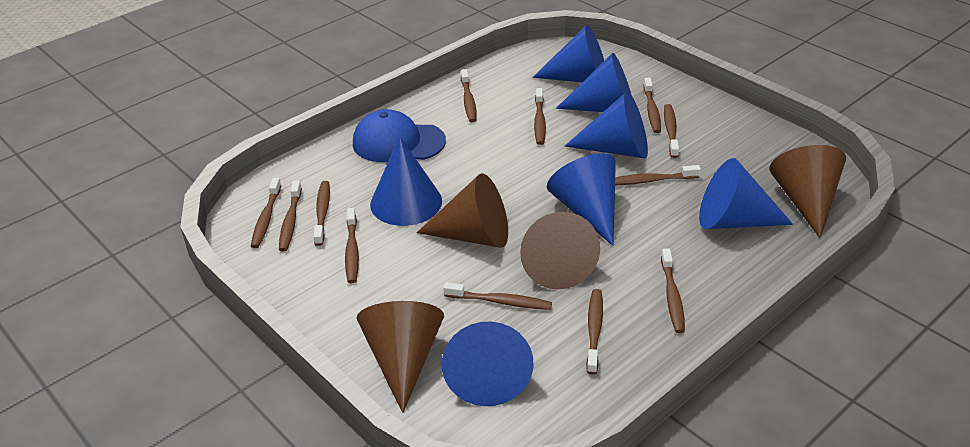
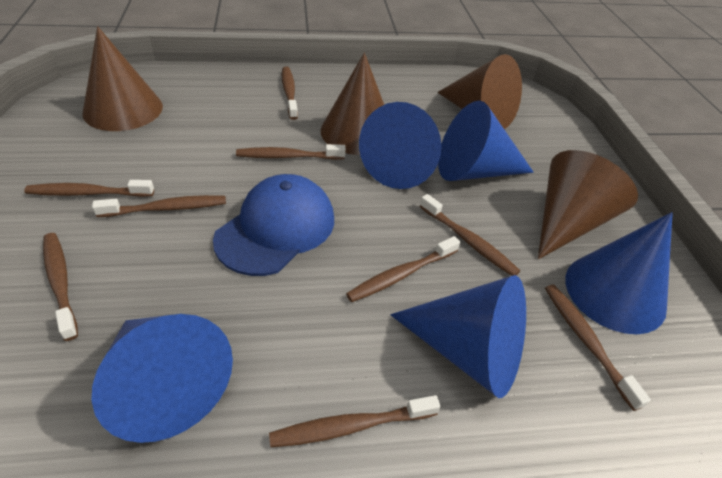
blue cone: 7 -> 5
brown toothbrush: 12 -> 9

